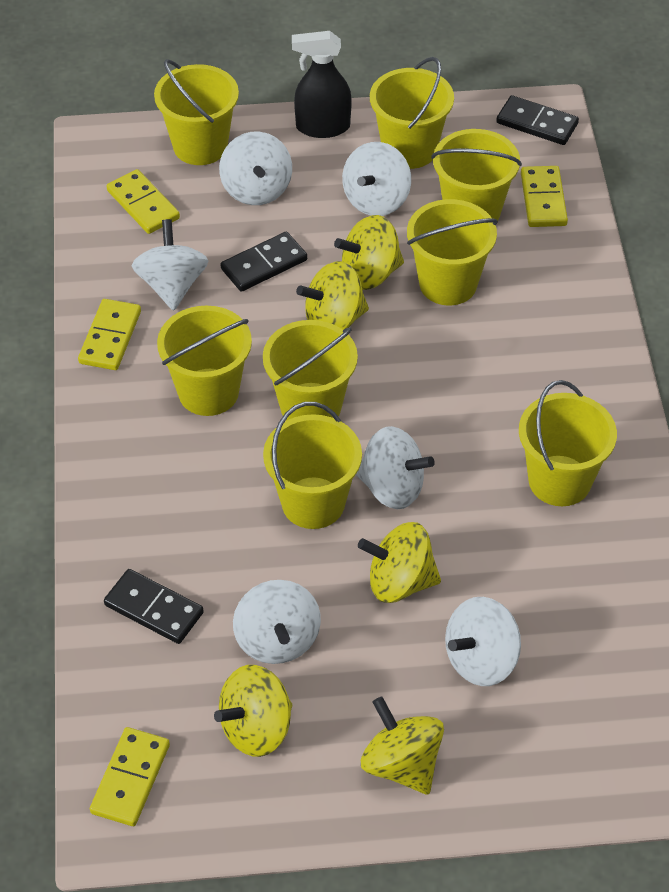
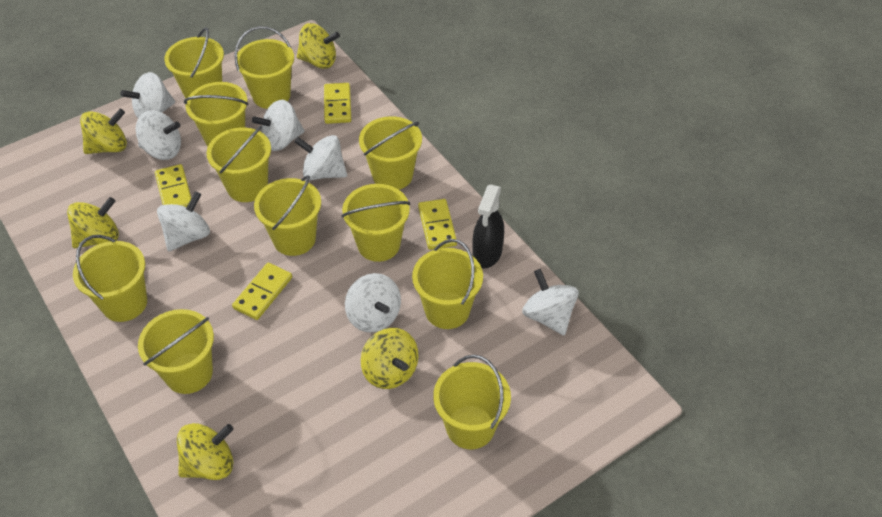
black domino: 3 -> 0
white spinning top: 6 -> 7
yellow bucket: 8 -> 11

